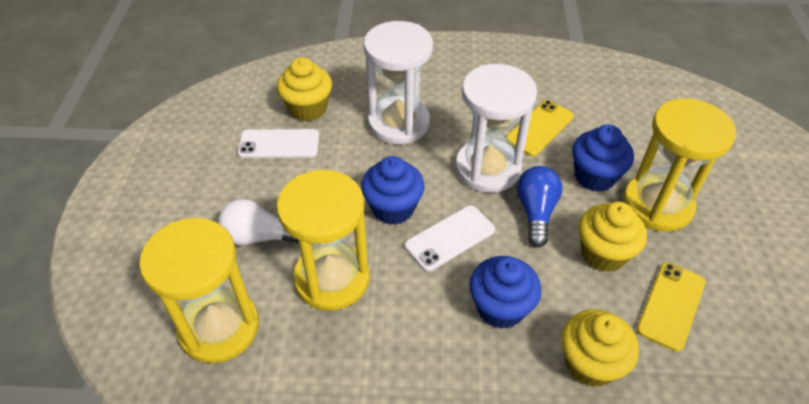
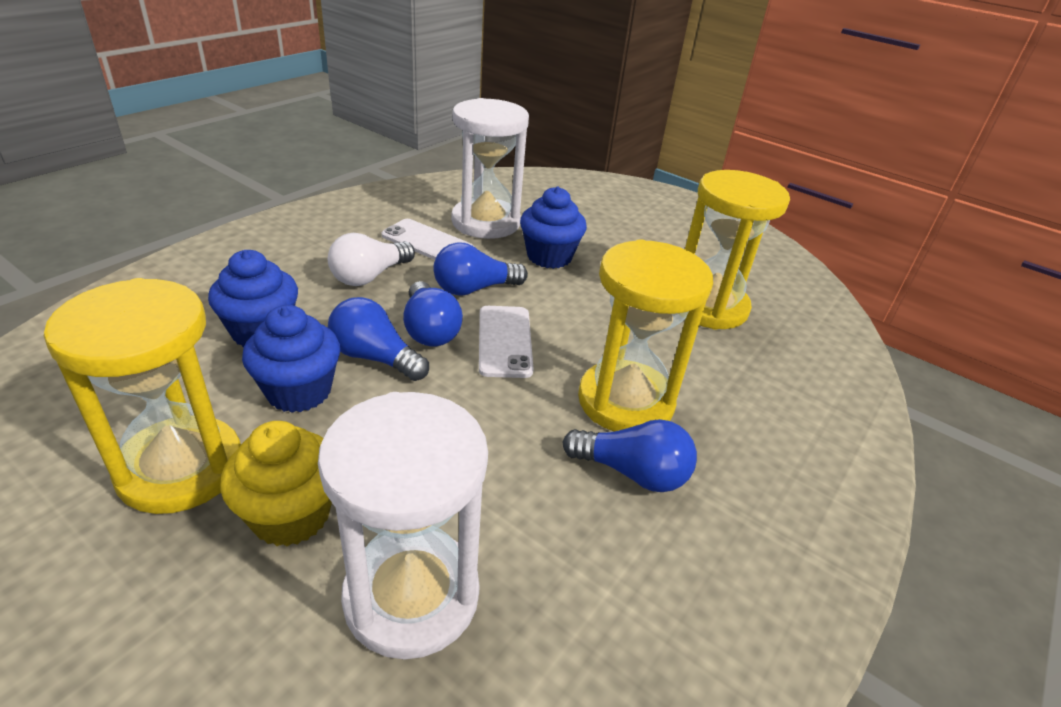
blue light bulb: 1 -> 4
yellow cupcake: 3 -> 1
yellow phone: 2 -> 0

